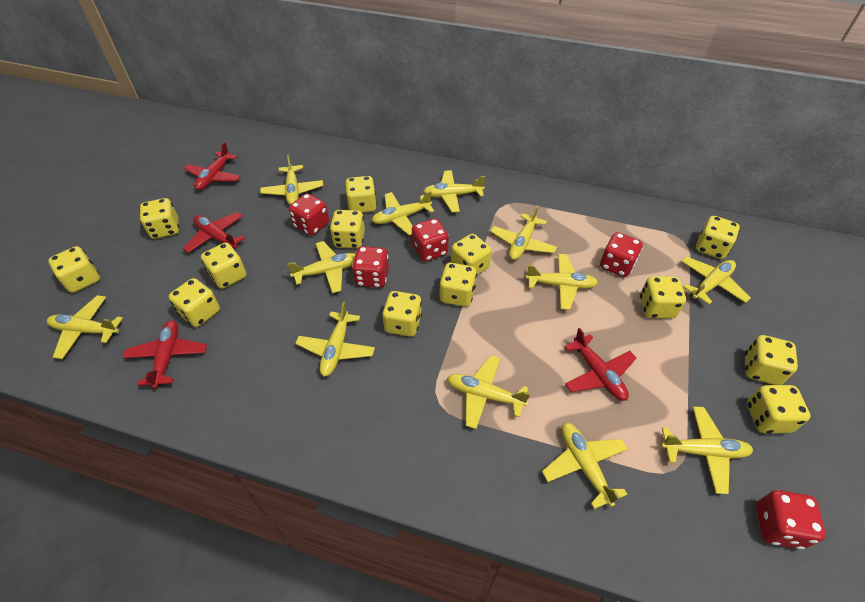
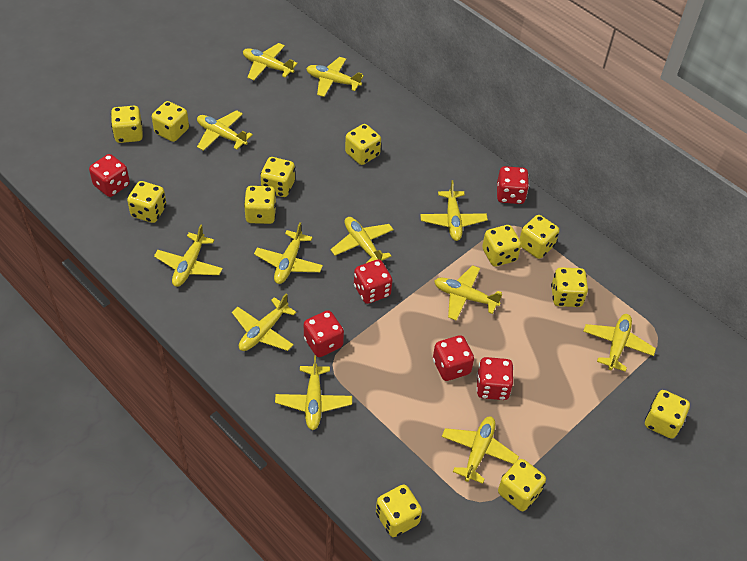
red dice: 5 -> 6
red plane: 4 -> 0
yellow dice: 13 -> 12

